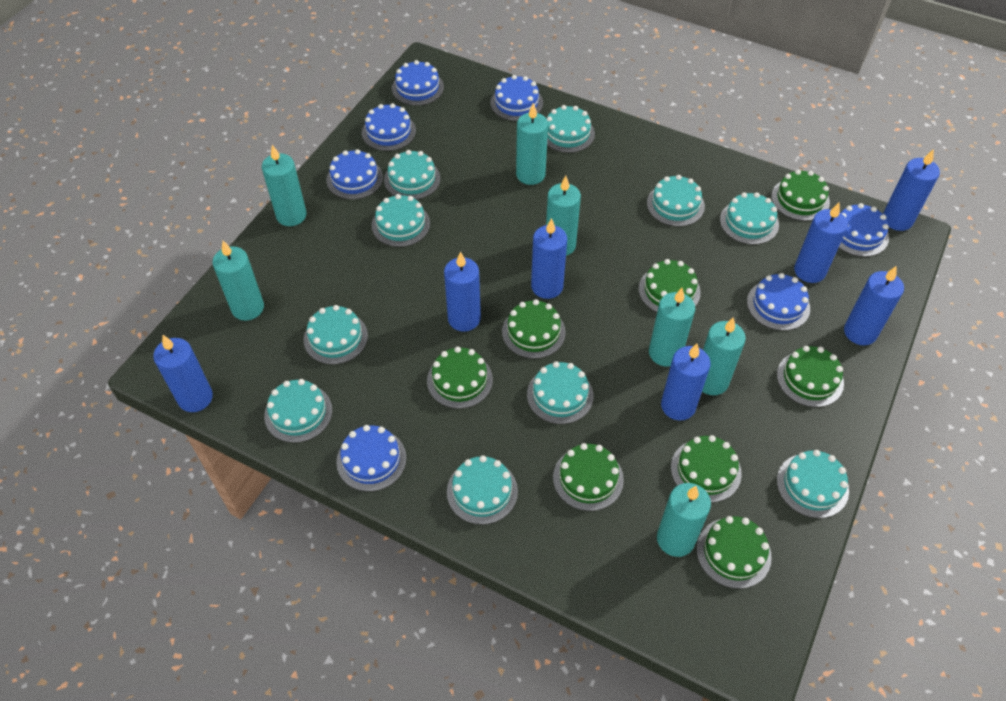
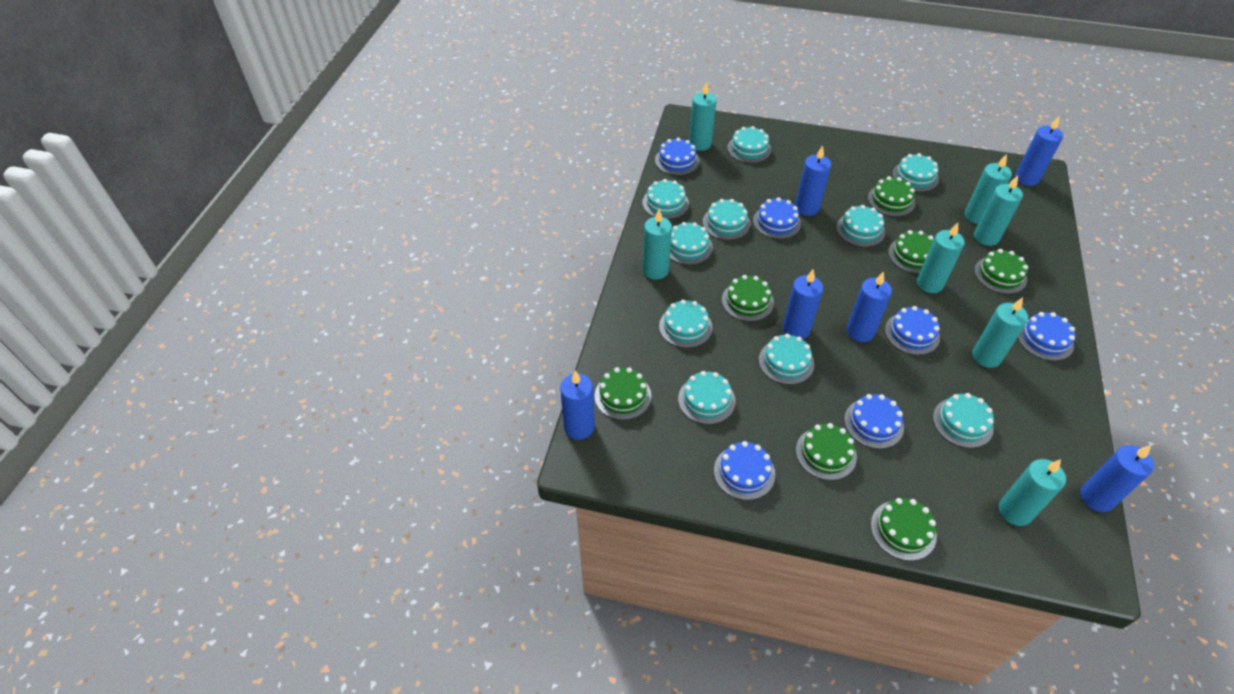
blue cake: 7 -> 6
blue candle: 7 -> 6
green cake: 8 -> 7

